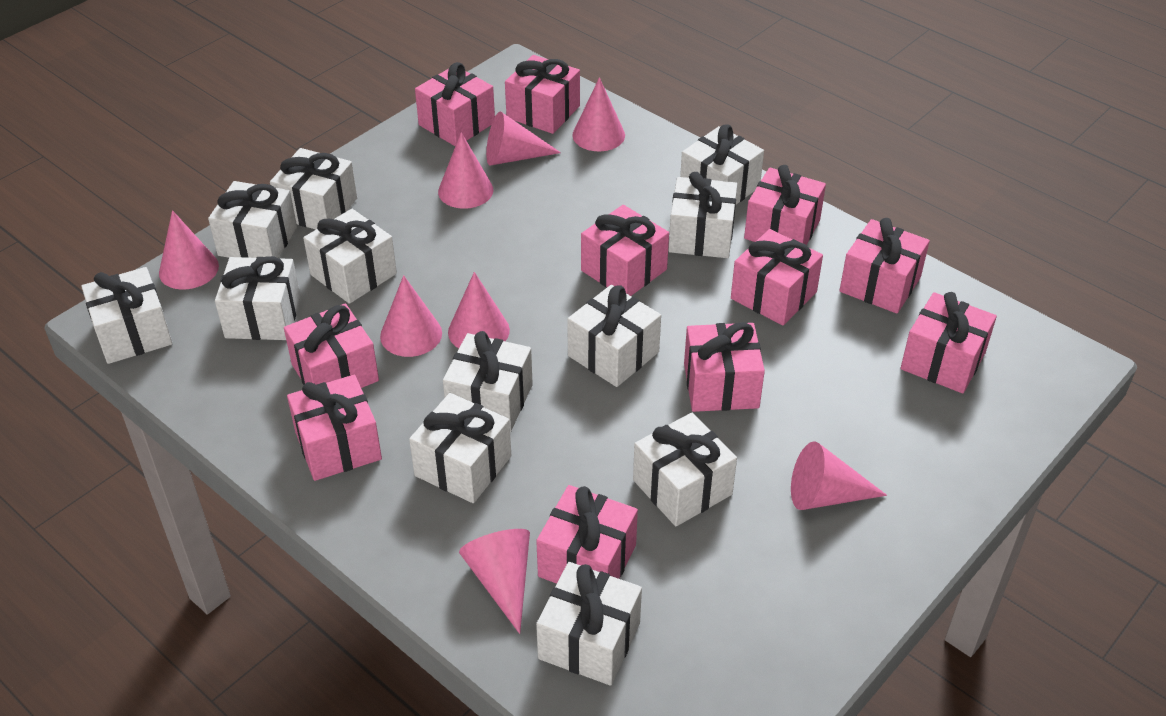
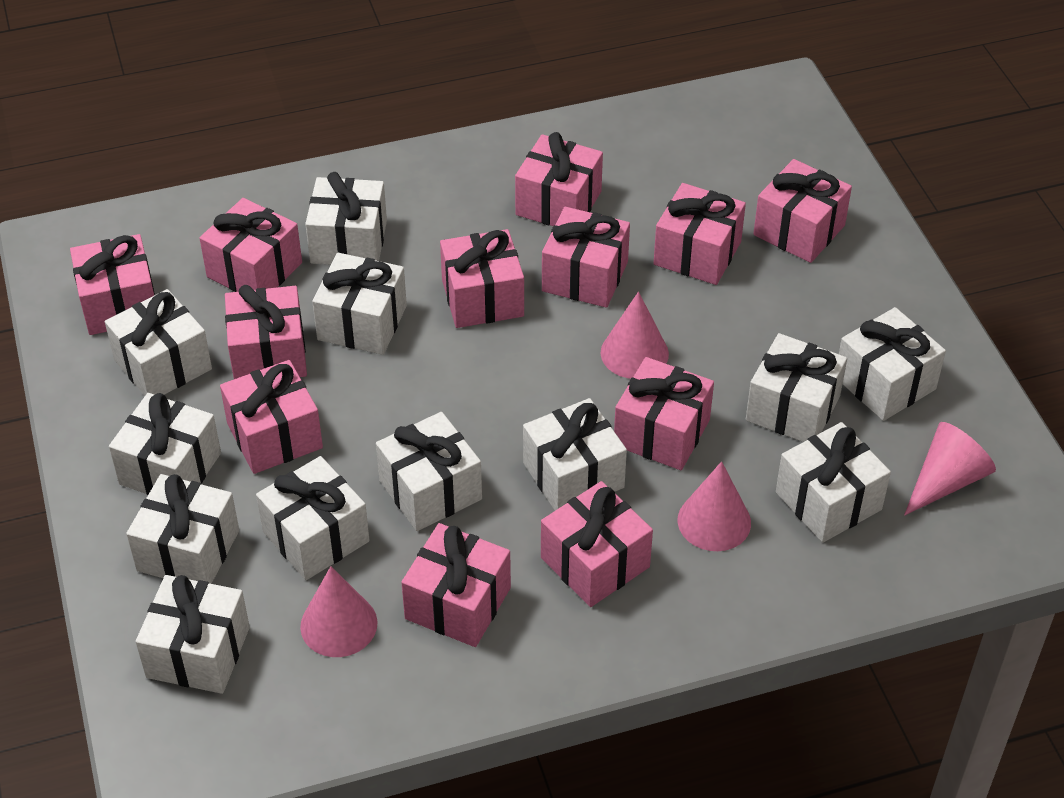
pink cone: 8 -> 4
pink gift: 11 -> 12

